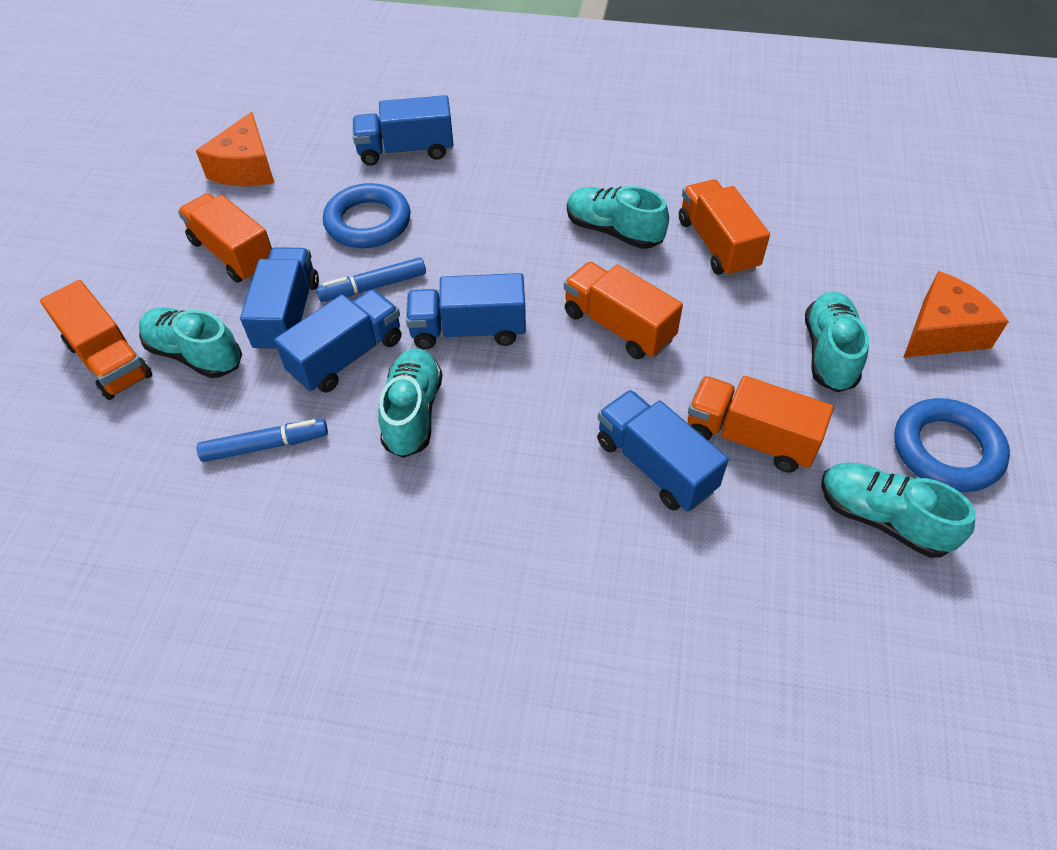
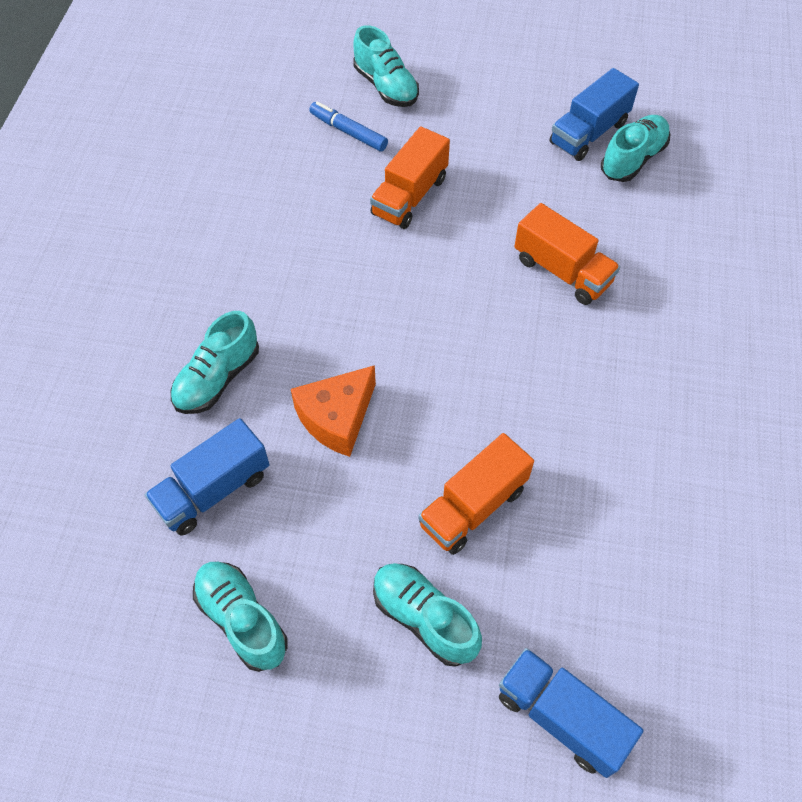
blue marker: 2 -> 1
blue ring: 2 -> 0
blue truck: 5 -> 3
orange cheese: 2 -> 1
orange truck: 5 -> 3

